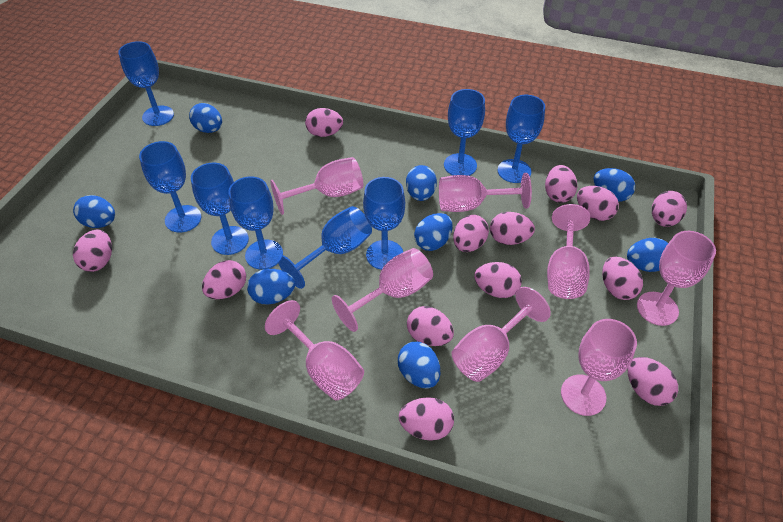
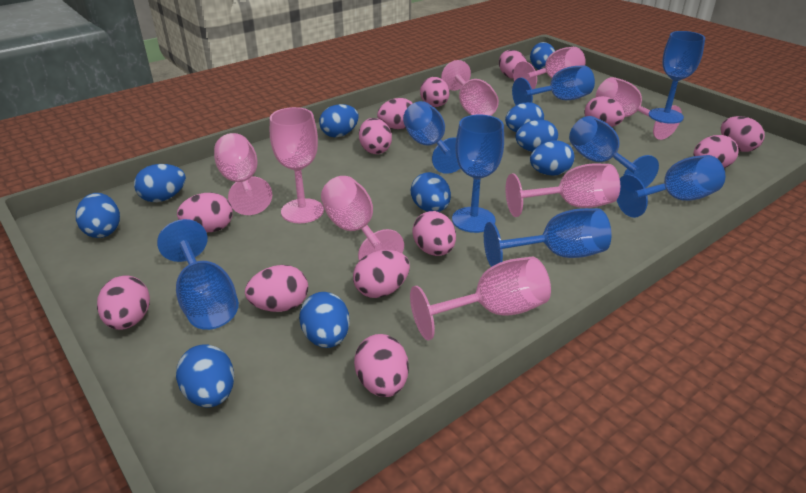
blue egg: 8 -> 10

